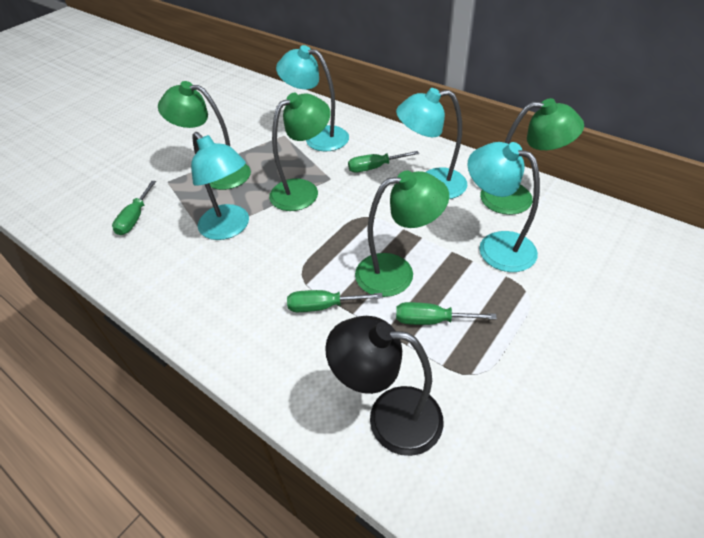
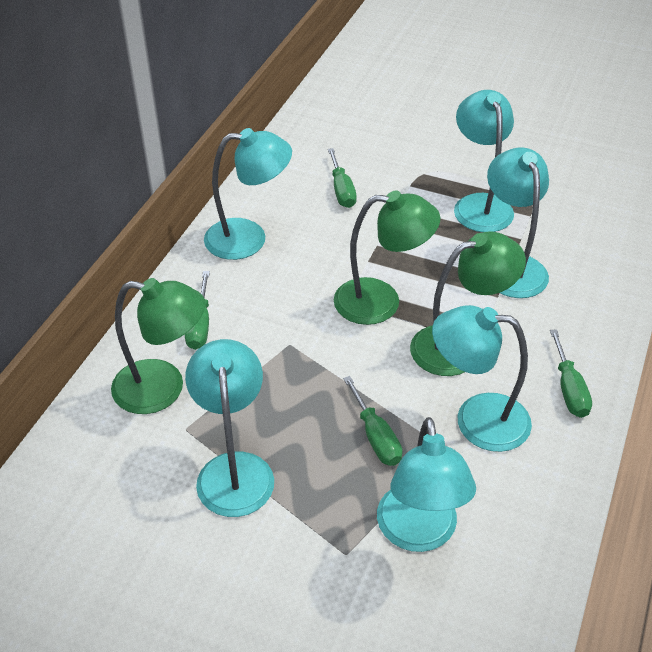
black lamp: 1 -> 0
green lamp: 4 -> 3
turquoise lamp: 4 -> 6

